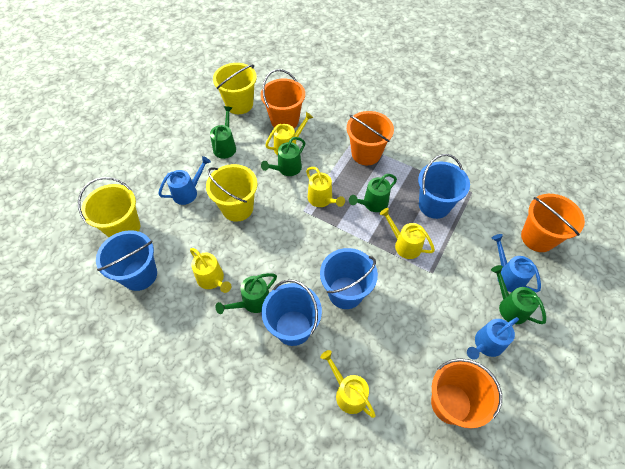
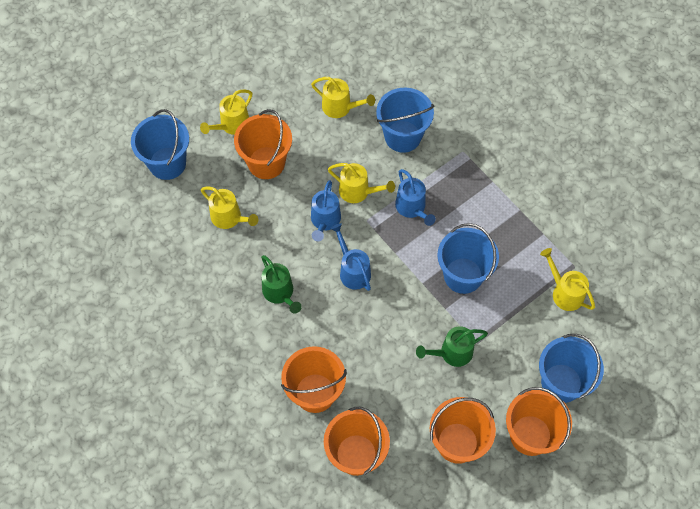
green watering can: 5 -> 2
orange bucket: 4 -> 5
yellow bucket: 3 -> 0

